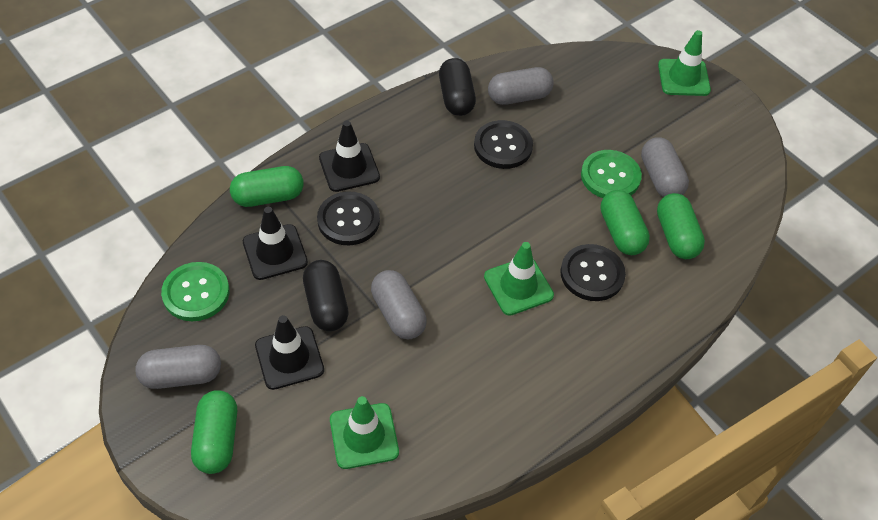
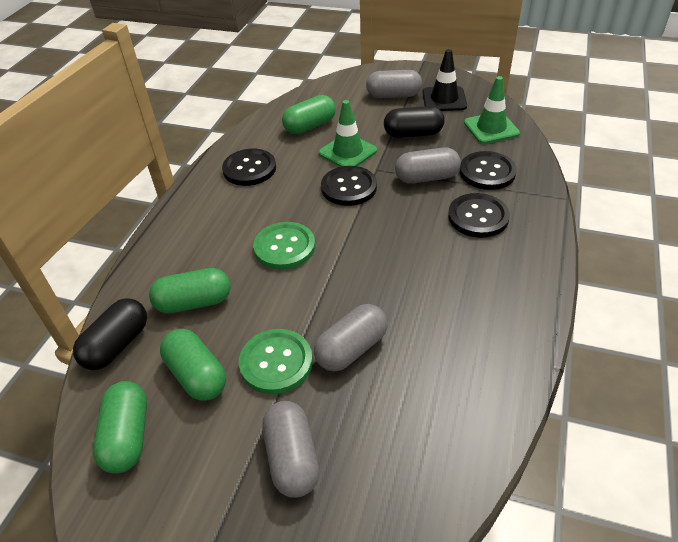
black button: 3 -> 4
black traffic cone: 3 -> 1
green traffic cone: 3 -> 2

